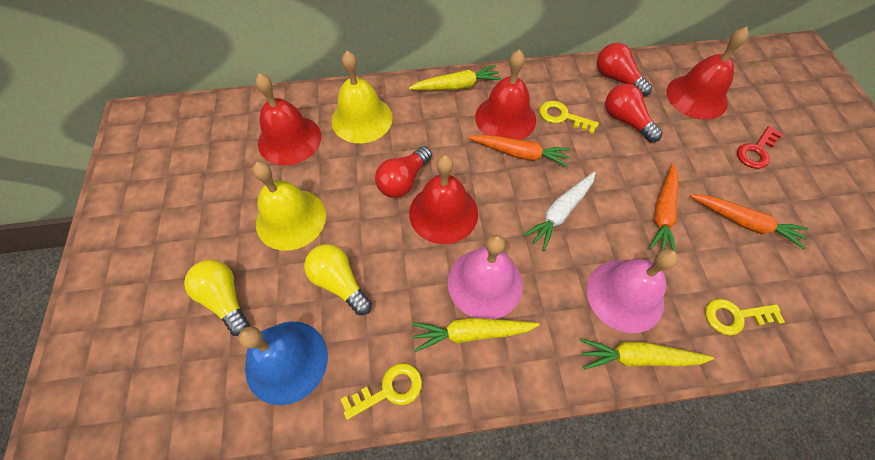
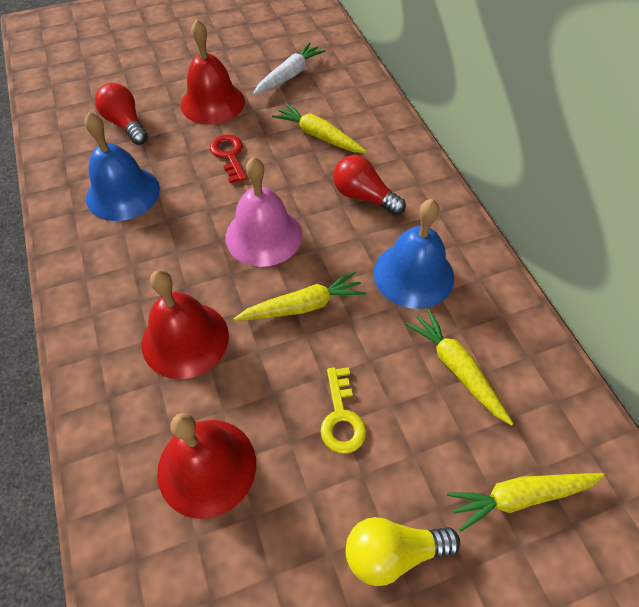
blue bell: 1 -> 2
orange carrot: 3 -> 0
pink bell: 2 -> 1
red bell: 4 -> 3
red light bulb: 3 -> 2
yellow bell: 2 -> 0
yellow carrot: 3 -> 4
yellow key: 3 -> 1
yellow light bulb: 2 -> 1

